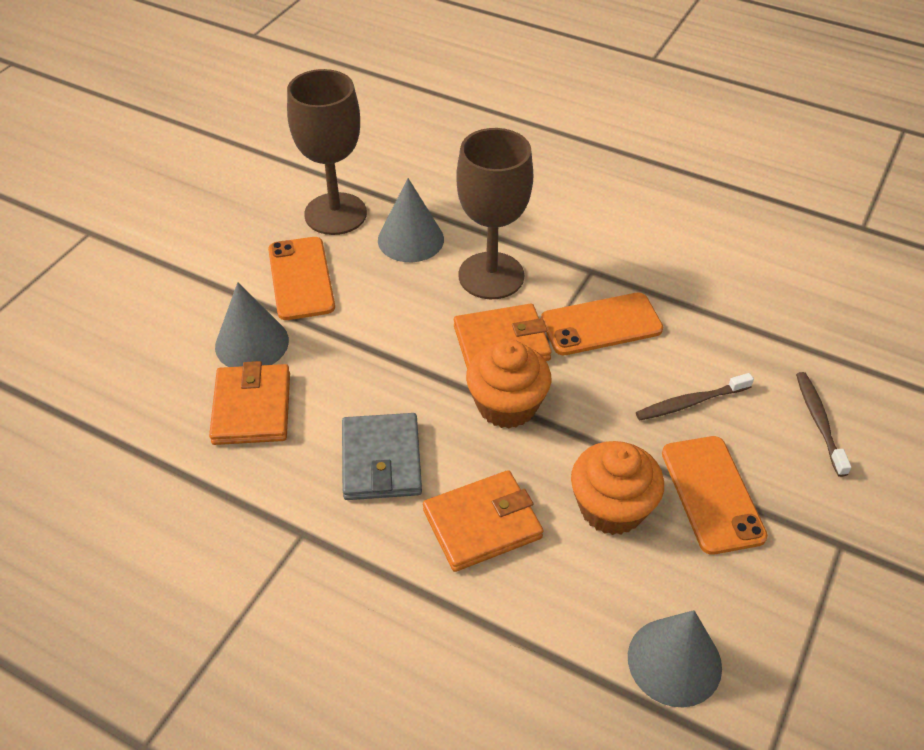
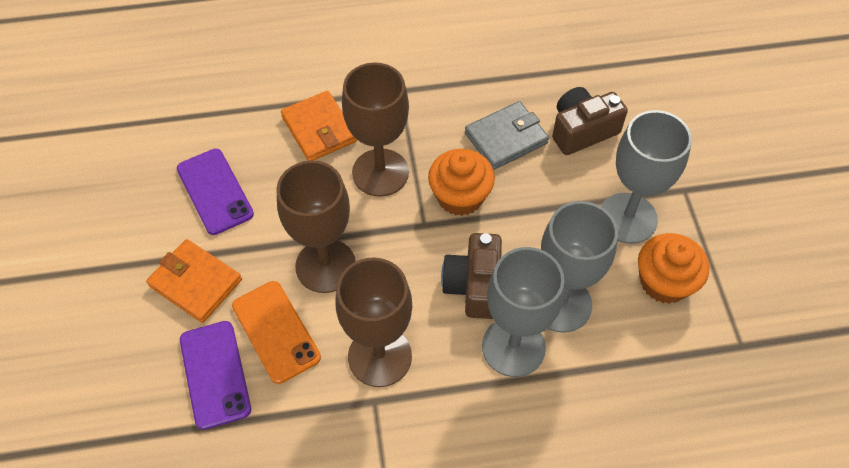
brown camera: 0 -> 2
brown goblet: 2 -> 3
brown toothbrush: 2 -> 0
grey cone: 3 -> 0
grey goblet: 0 -> 3
orange phone: 3 -> 1
orange wallet: 3 -> 2
purple phone: 0 -> 2

